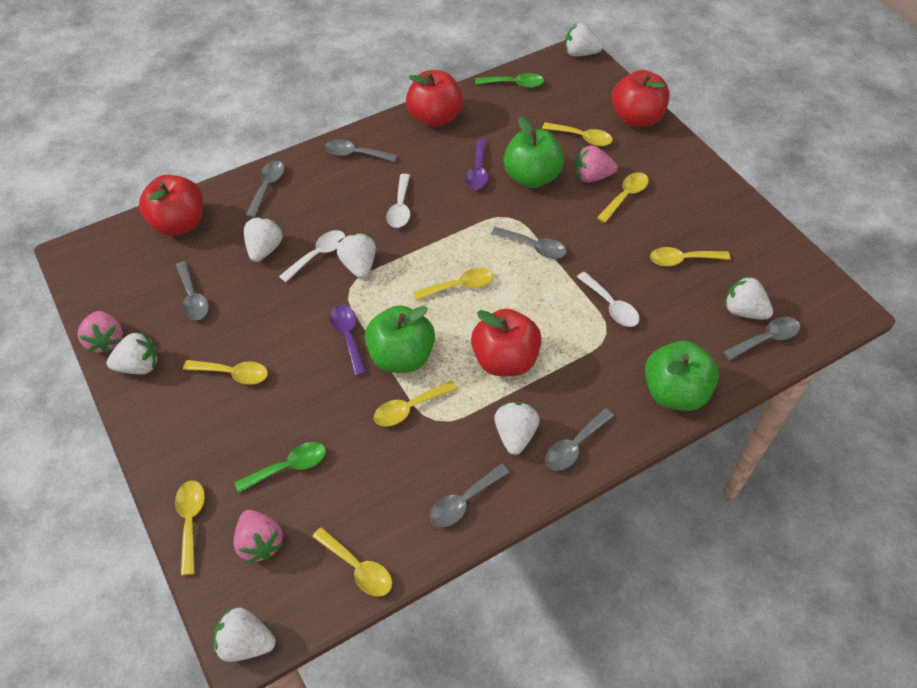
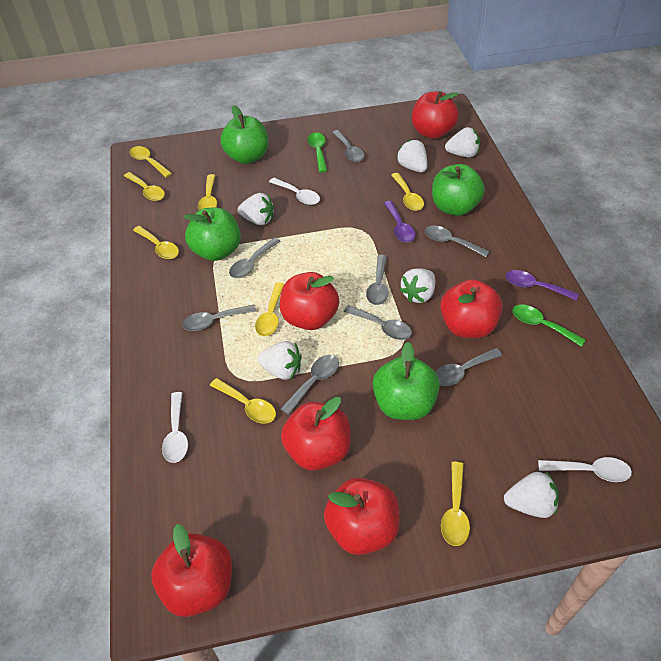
green apple: 3 -> 4
grey spoon: 7 -> 8
pink strawberry: 3 -> 0
red apple: 4 -> 6
white strawberry: 7 -> 6

